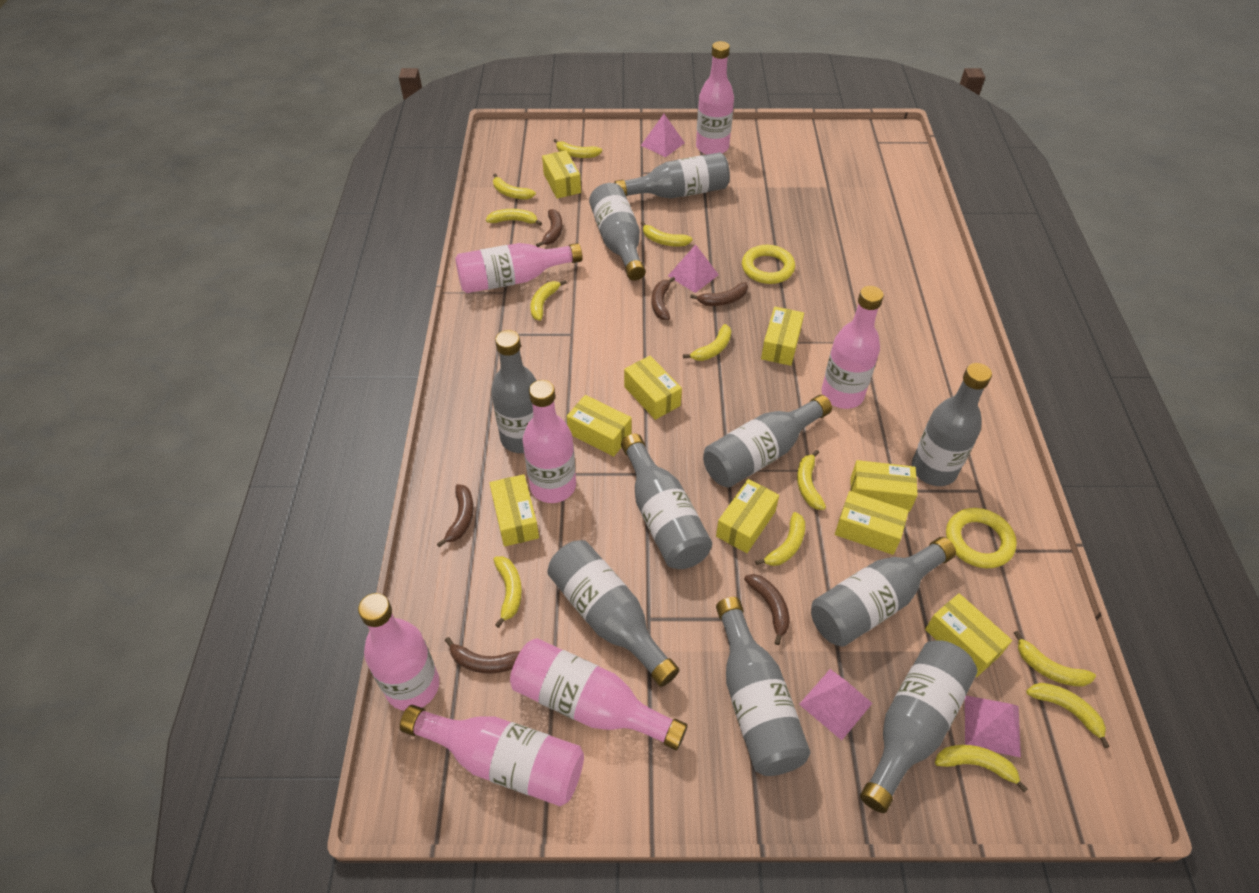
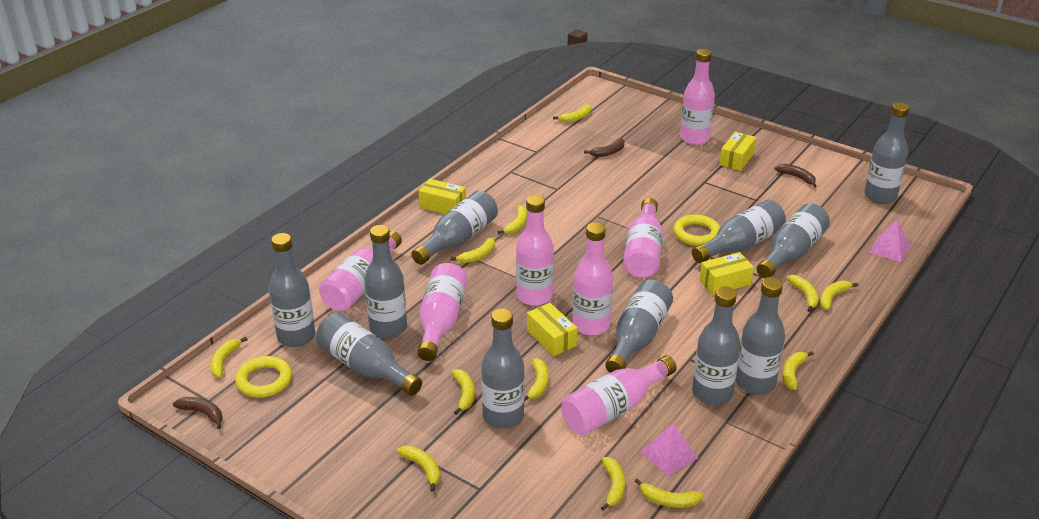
brown banana: 6 -> 3
grey bottle: 10 -> 11
pink pyramid: 4 -> 2
yellow box: 9 -> 4

